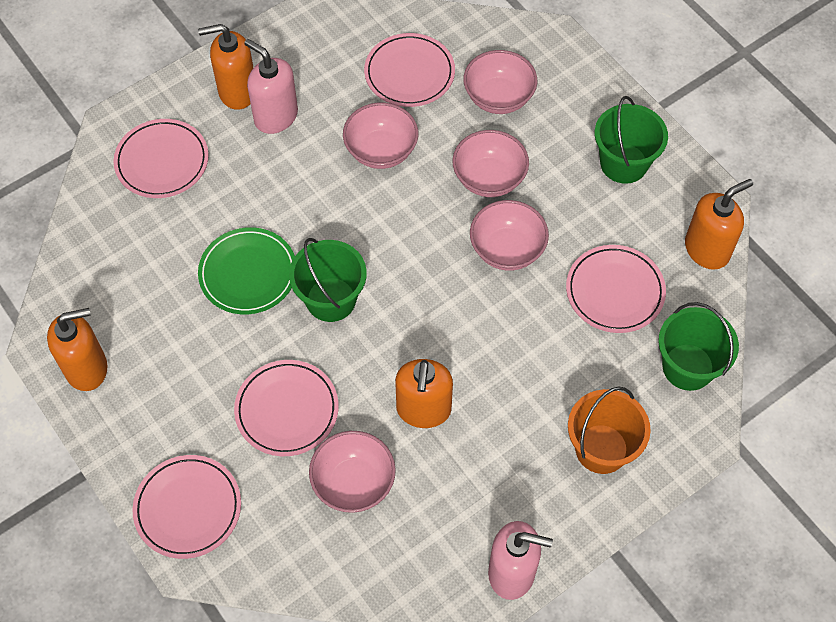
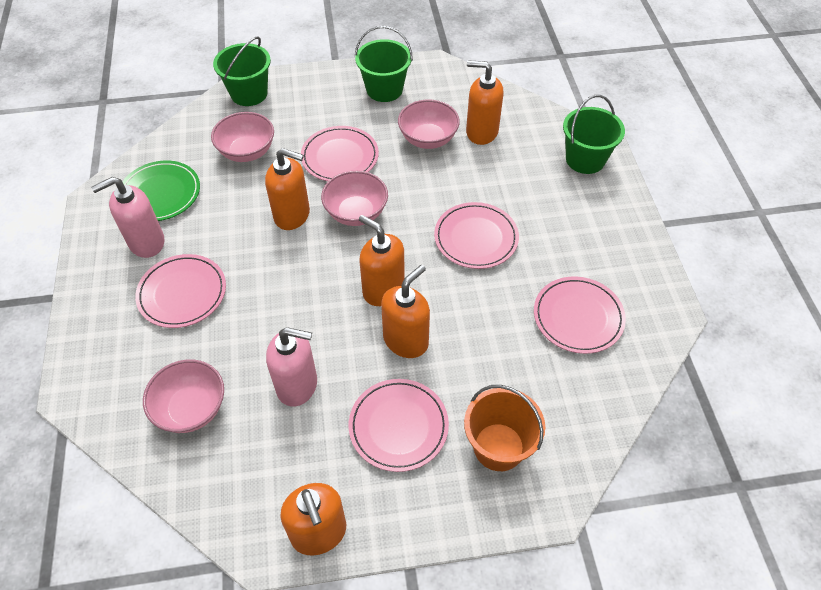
orange soap dispenser: 4 -> 5
pink bowl: 5 -> 4

